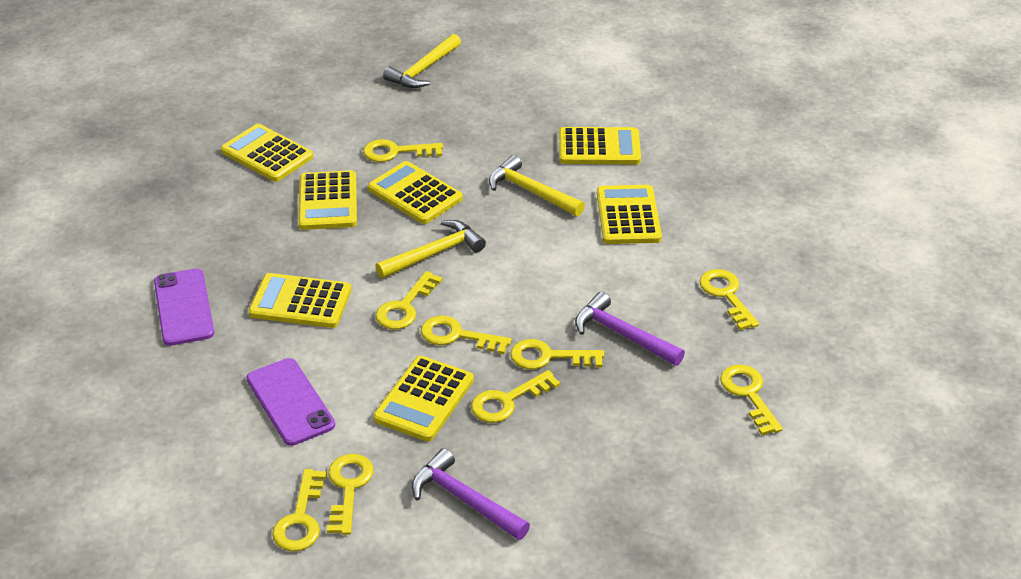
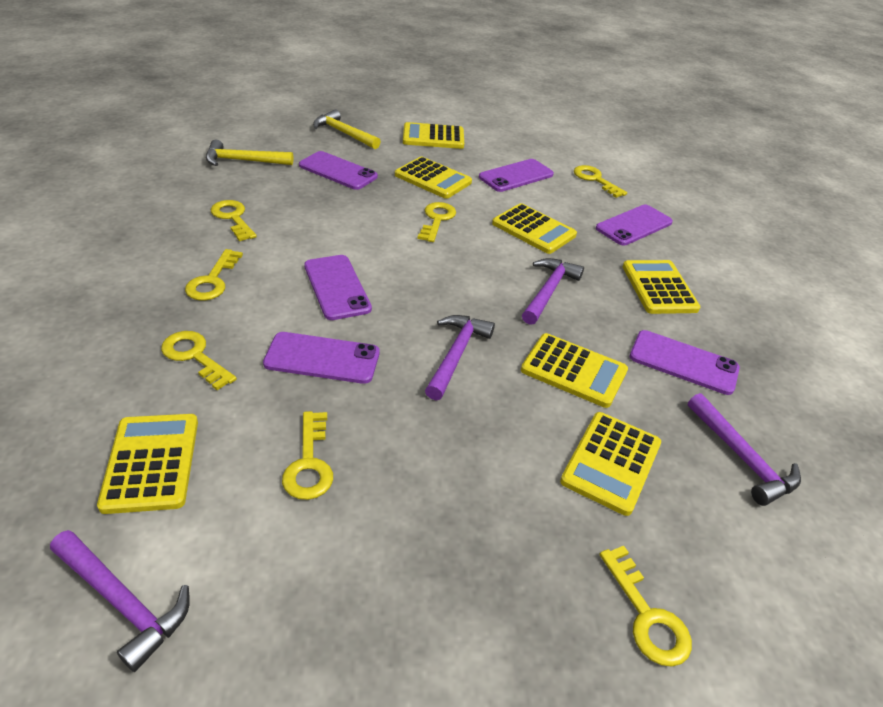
purple hammer: 2 -> 4
purple phone: 2 -> 6
yellow hammer: 3 -> 2
yellow key: 9 -> 7

